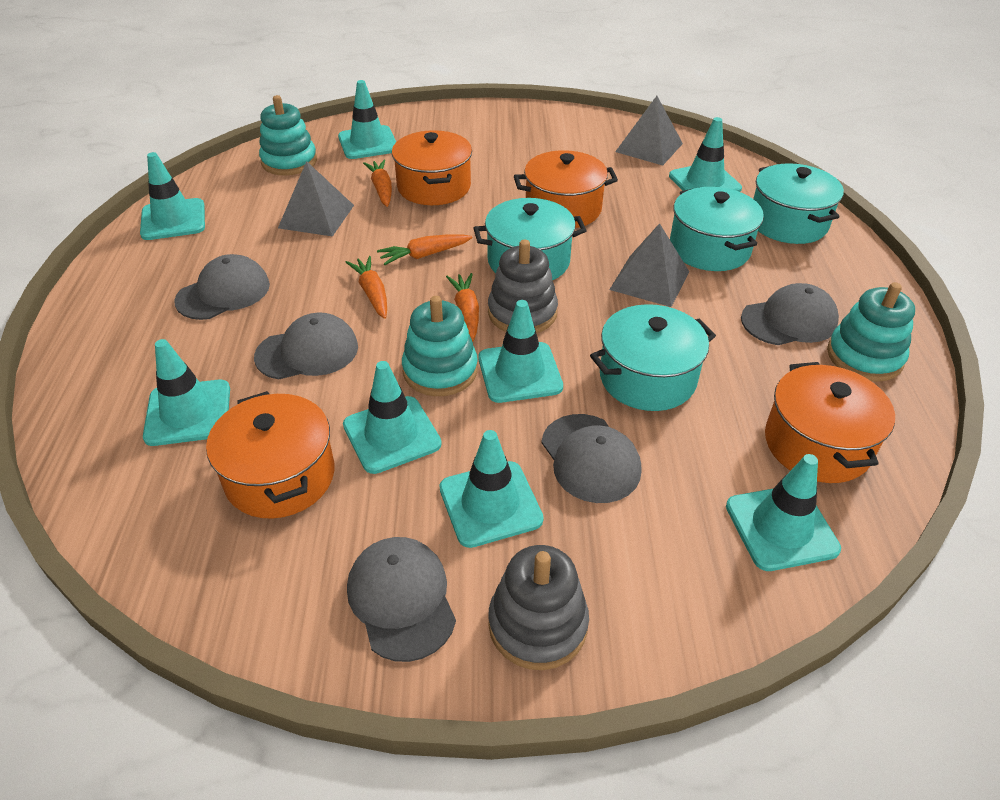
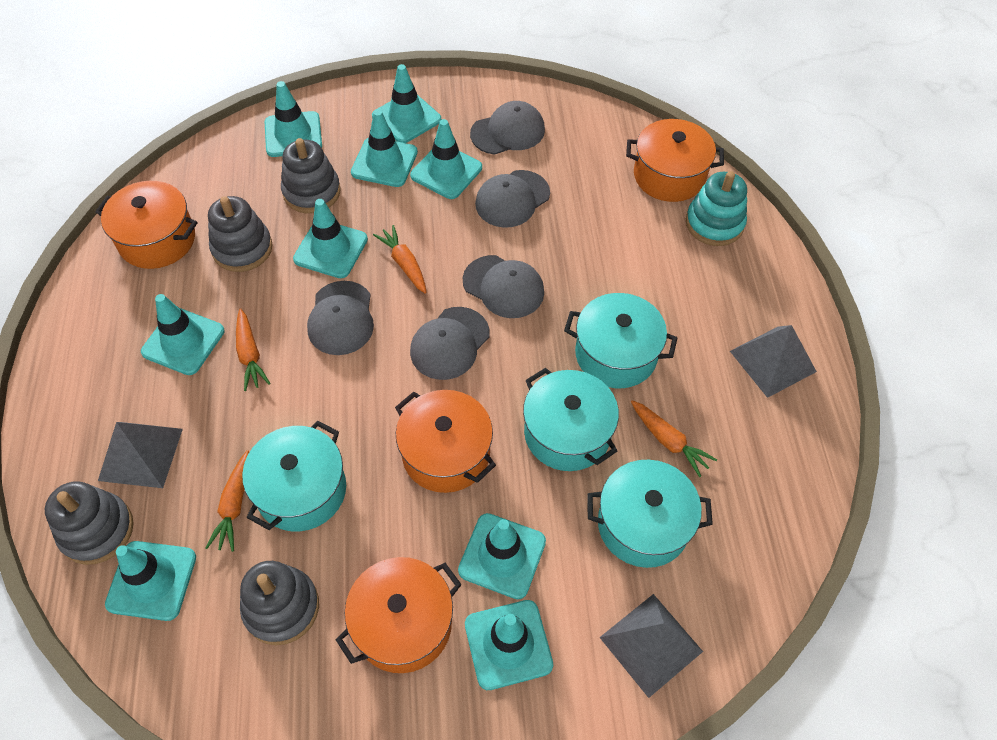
grey stacking toy: 2 -> 4
turquoise stacking toy: 3 -> 1
turquoise traffic cone: 8 -> 9

